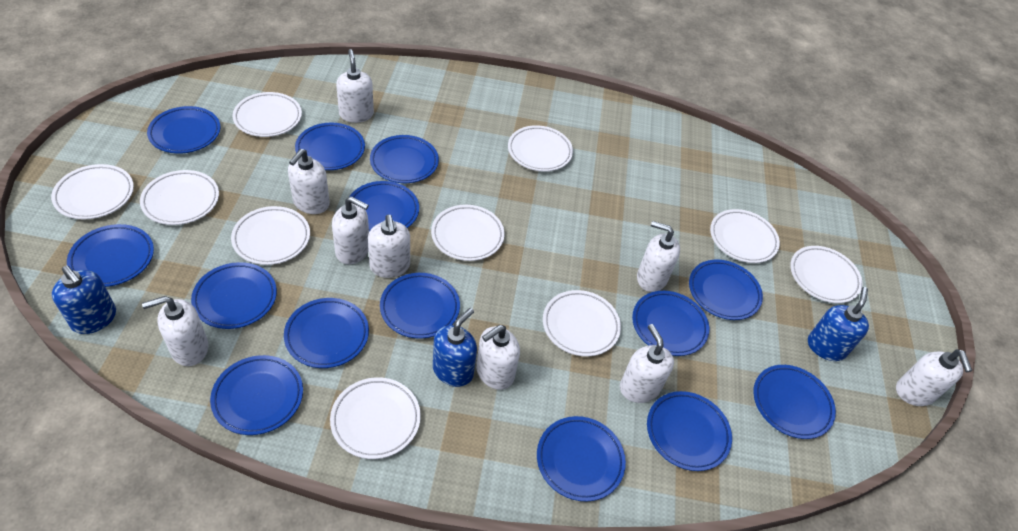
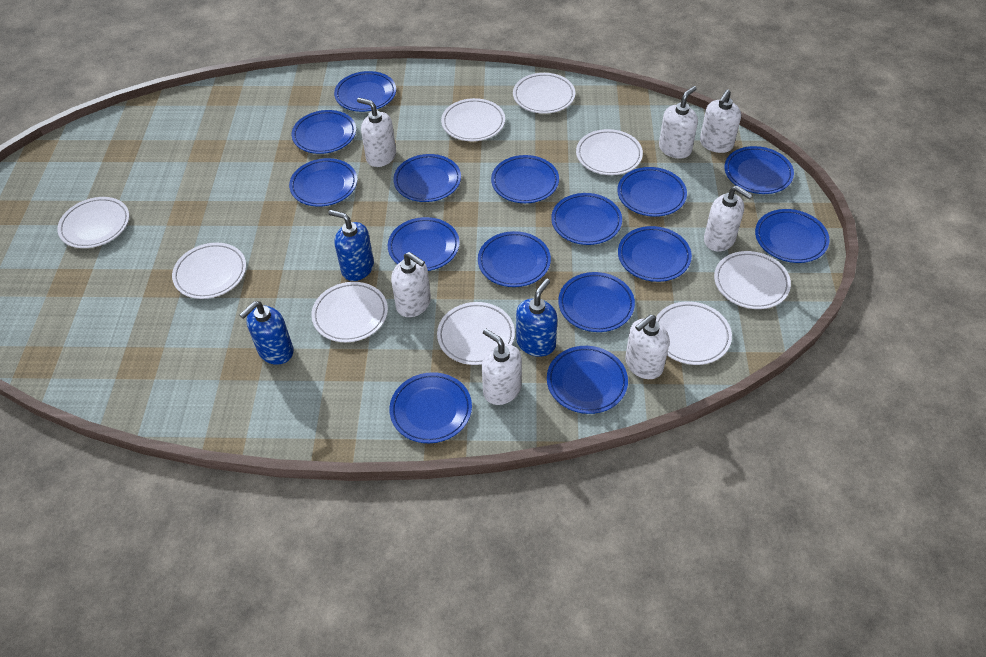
blue plate: 14 -> 15
white plate: 10 -> 9
white soap dispenser: 9 -> 7

